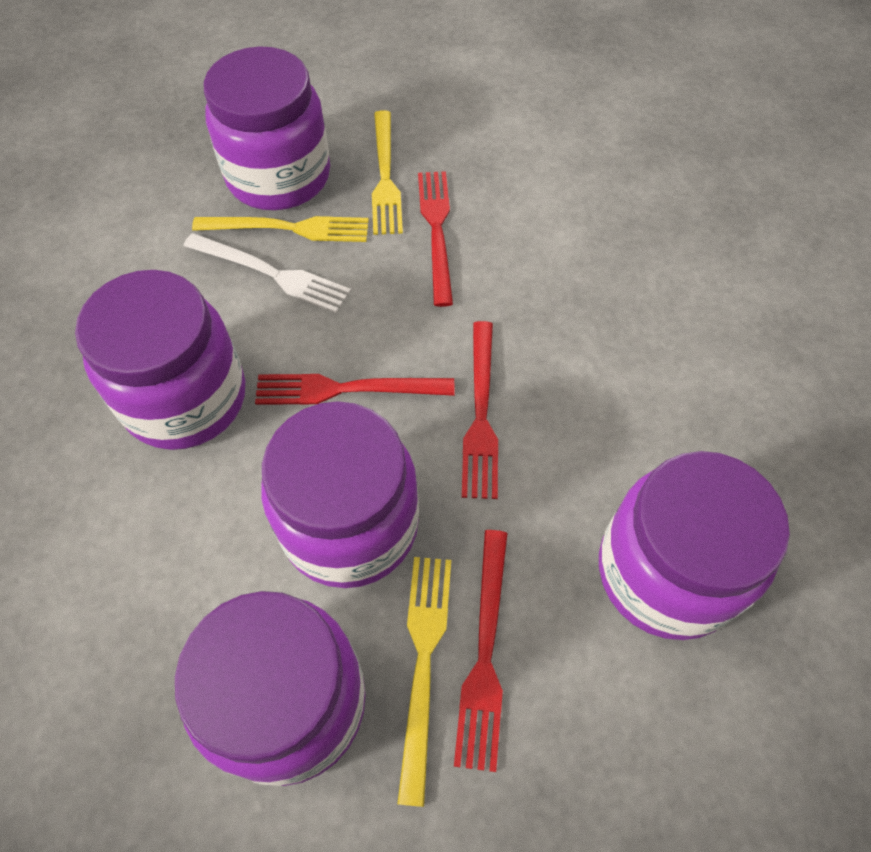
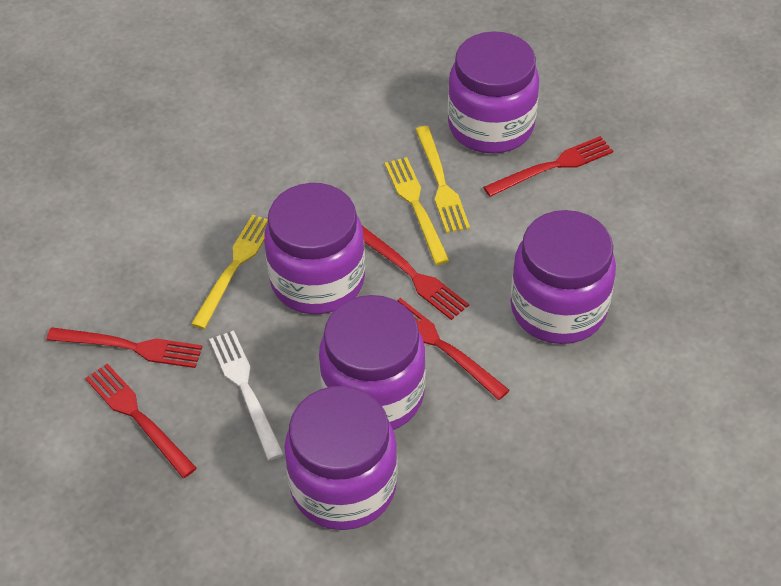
red fork: 4 -> 5

